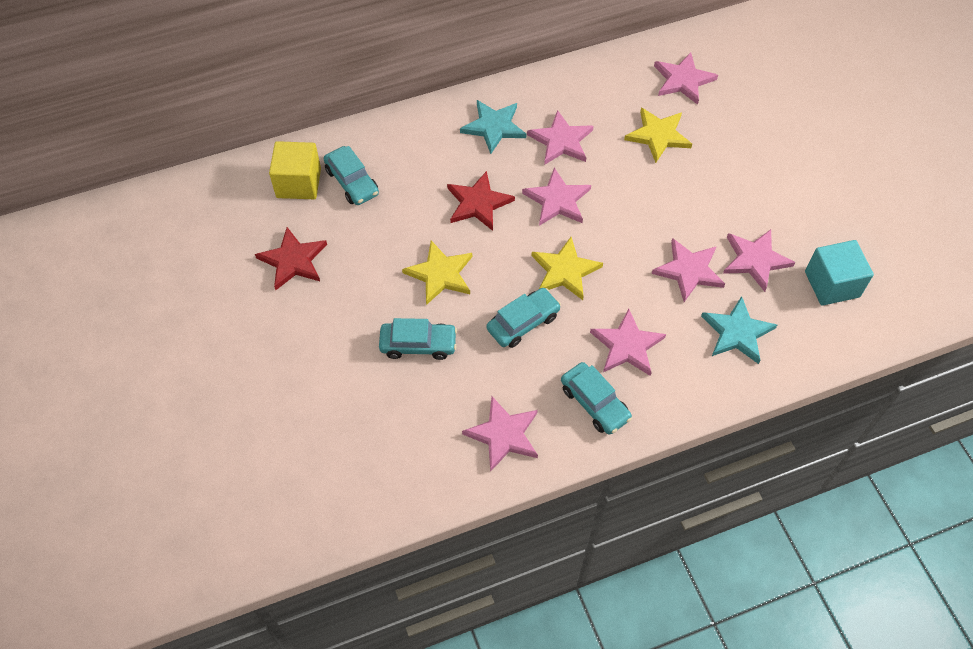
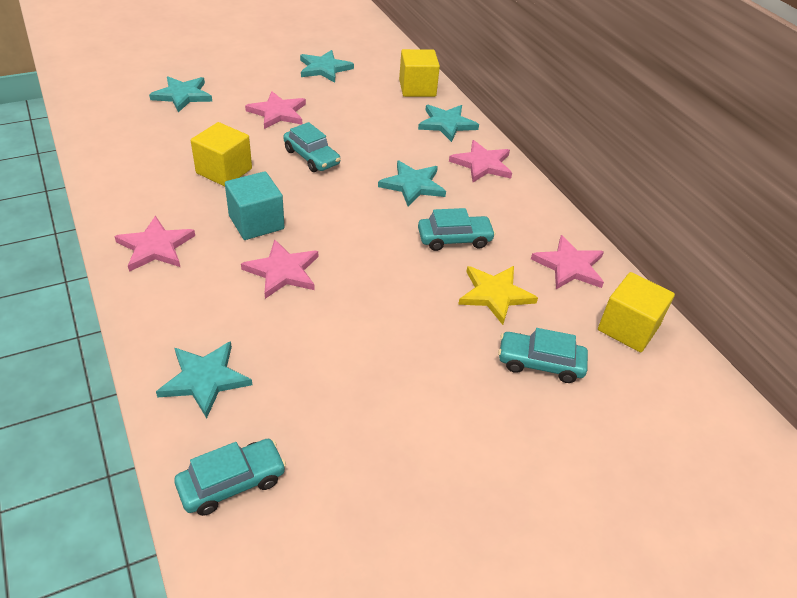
pink star: 7 -> 5
red star: 2 -> 0
turquoise star: 2 -> 5
yellow cube: 1 -> 3
yellow star: 3 -> 1

